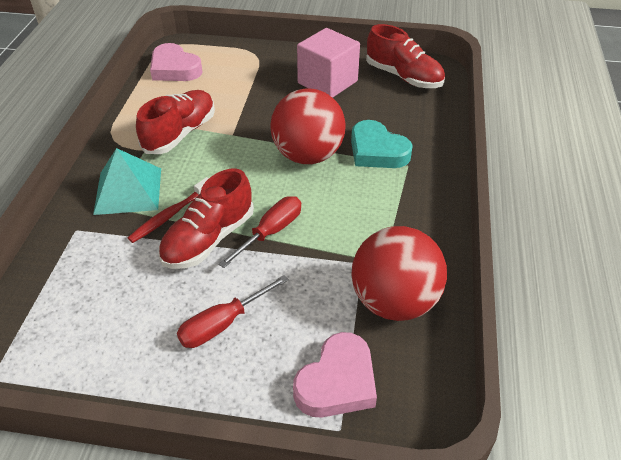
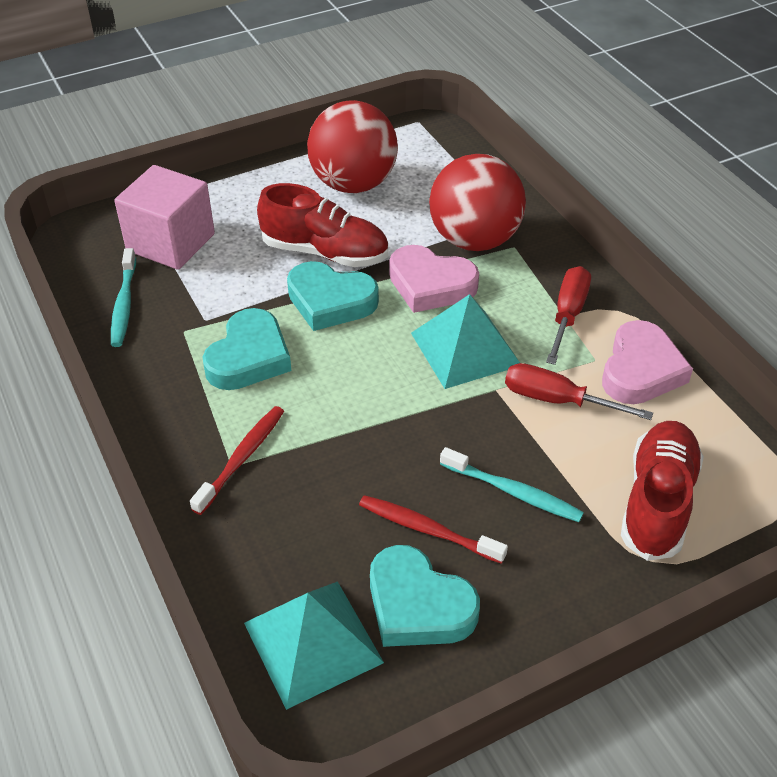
red shoe: 3 -> 2
red toothbrush: 1 -> 2
turquoise heart: 1 -> 3
turquoise pyramid: 1 -> 2
turquoise toothbrush: 0 -> 2

